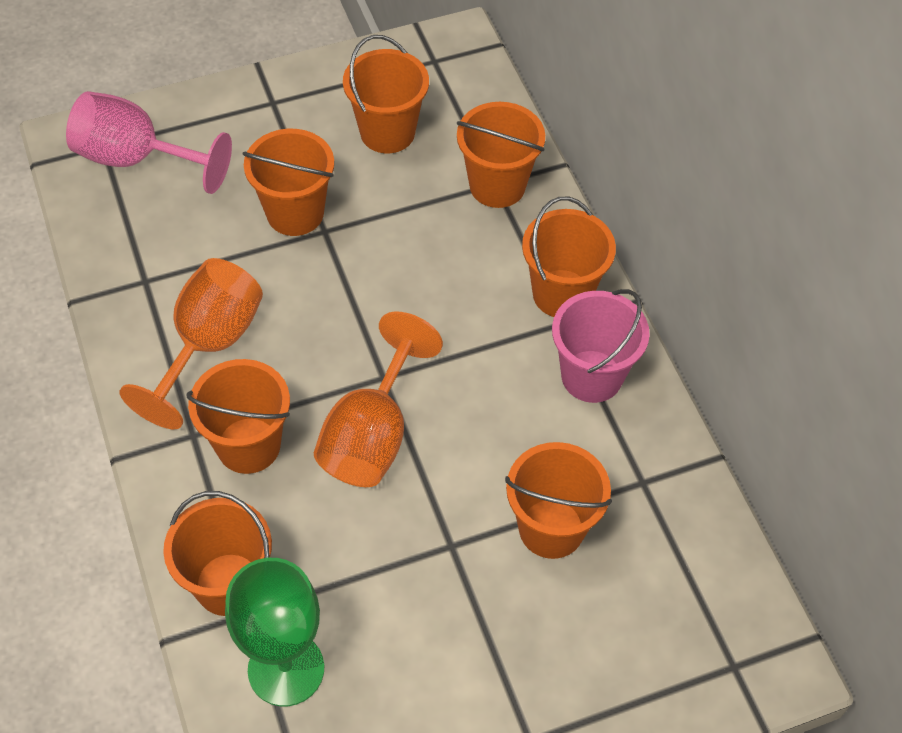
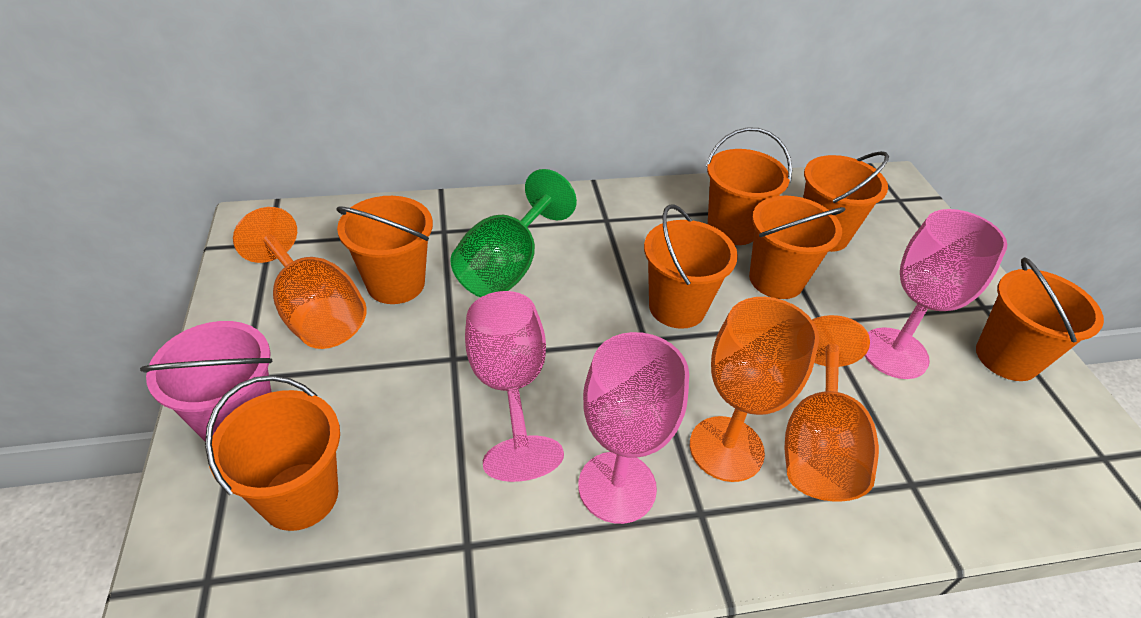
orange goblet: 2 -> 3
pink goblet: 1 -> 3

